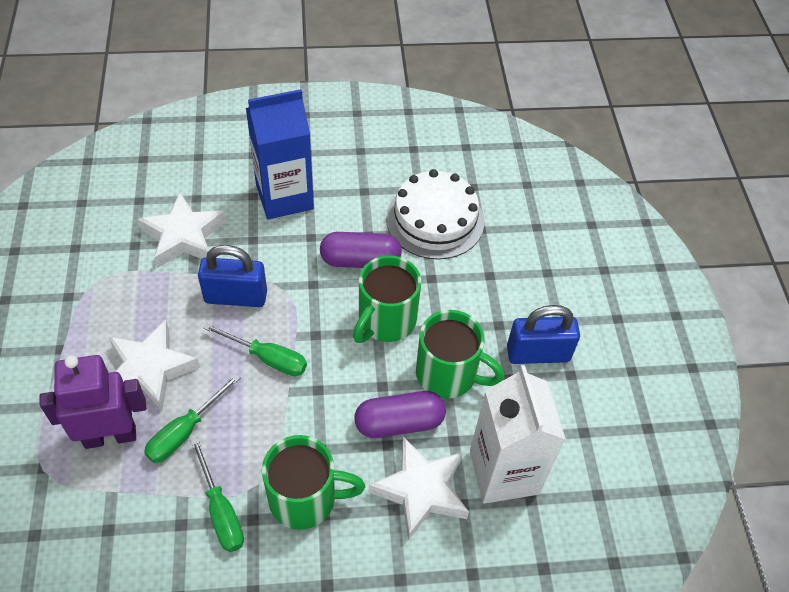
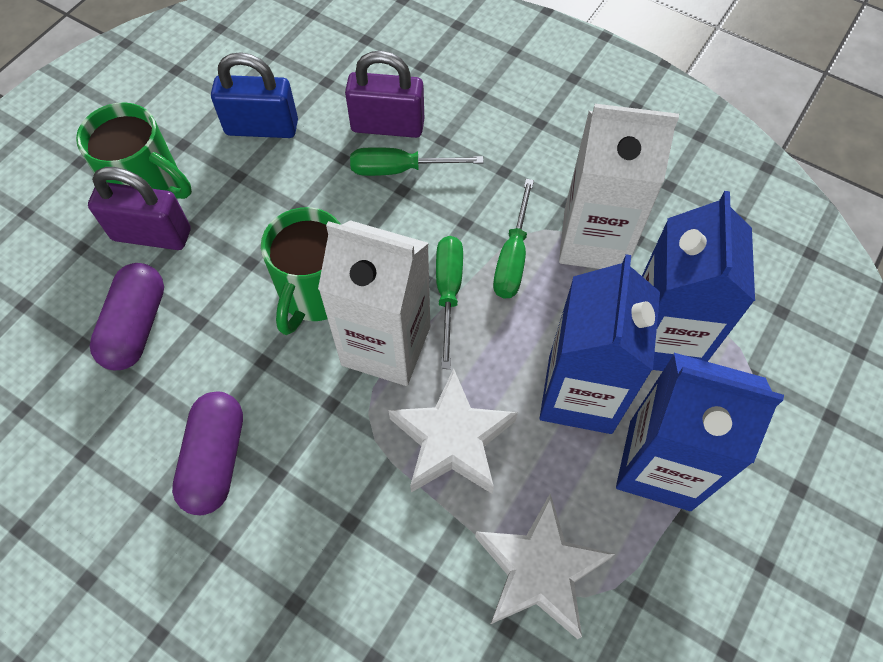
blue carton: 1 -> 3
blue padlock: 2 -> 1
green mug: 3 -> 2
purple padlock: 0 -> 2
purple robot: 1 -> 0
white cake: 1 -> 0
white carton: 1 -> 2
white star: 3 -> 2

